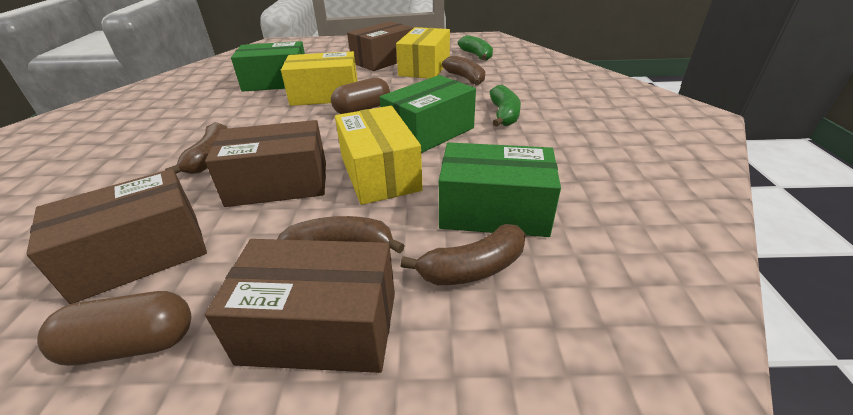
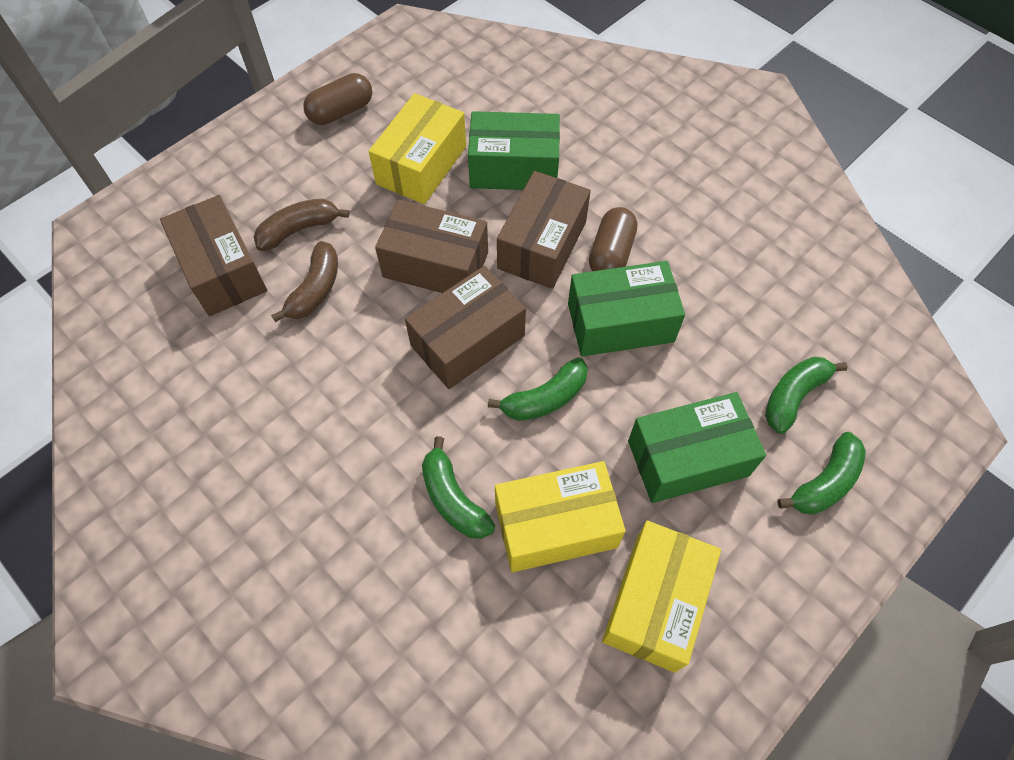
brown banana: 4 -> 2
green banana: 2 -> 4

